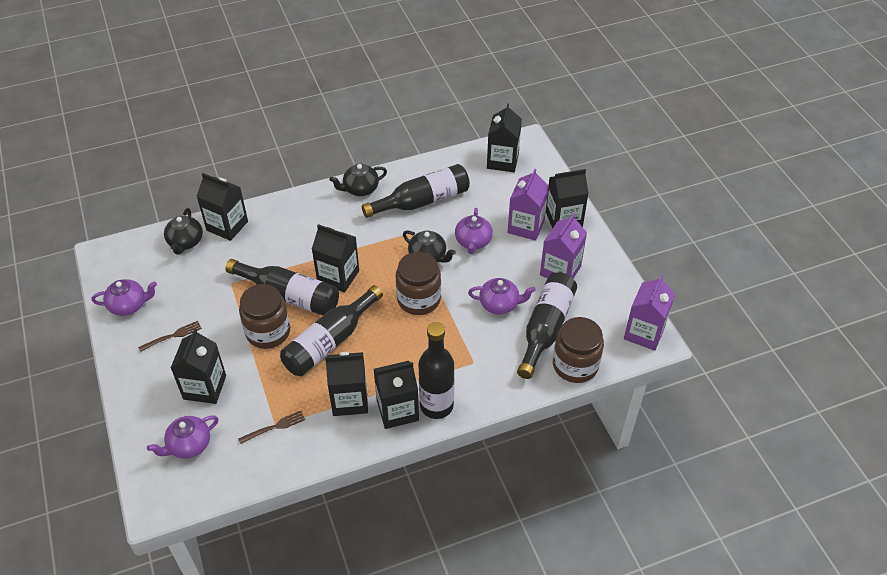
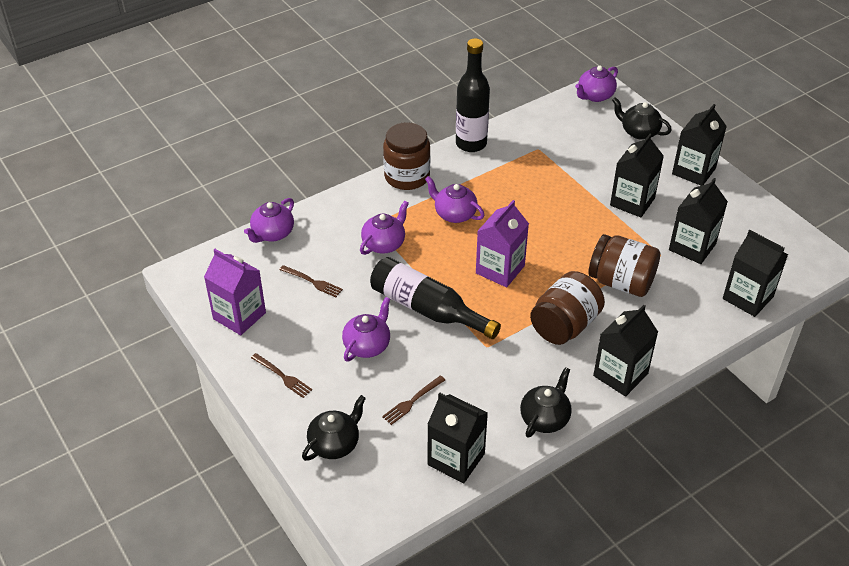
black bottle: 5 -> 2
black carton: 7 -> 6
brown fork: 2 -> 3
purple carton: 3 -> 2
purple teapot: 4 -> 5

